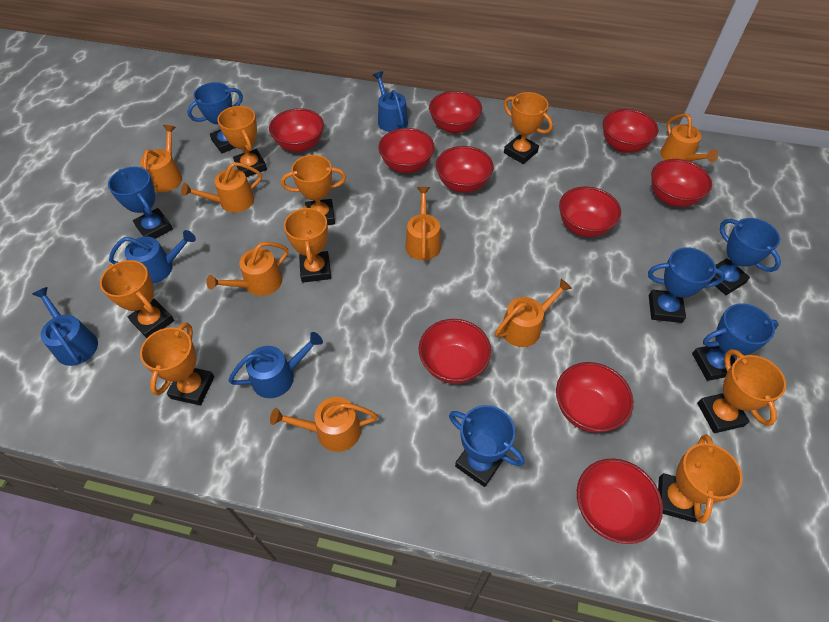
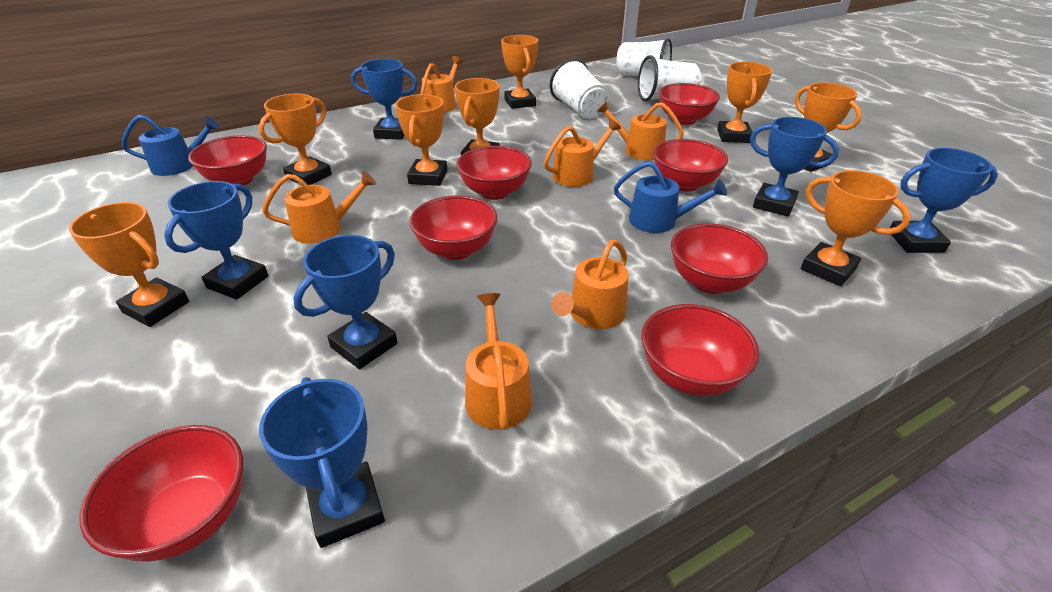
blue watering can: 4 -> 2
orange watering can: 7 -> 6
red bowl: 10 -> 8
white cup: 0 -> 3

